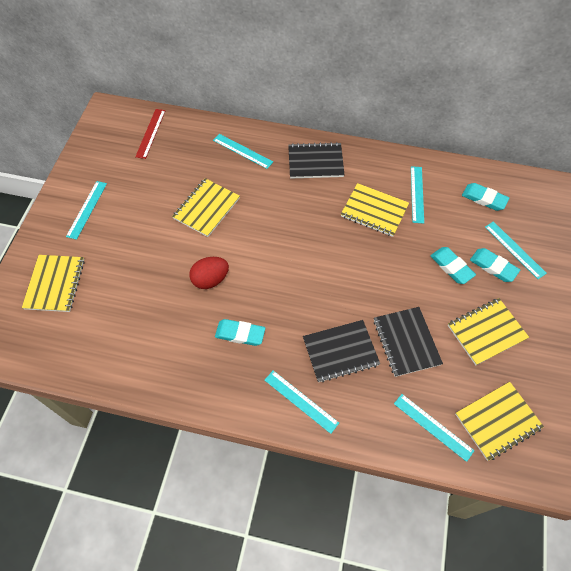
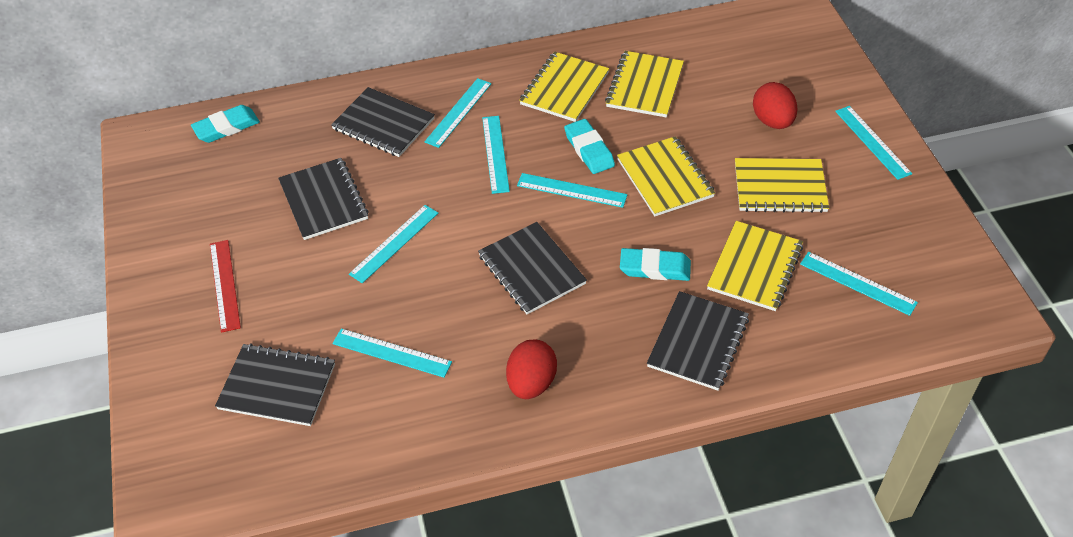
black notebook: 3 -> 5
red egg: 1 -> 2
turquoise eraser: 4 -> 3
turquoise ruler: 6 -> 7

